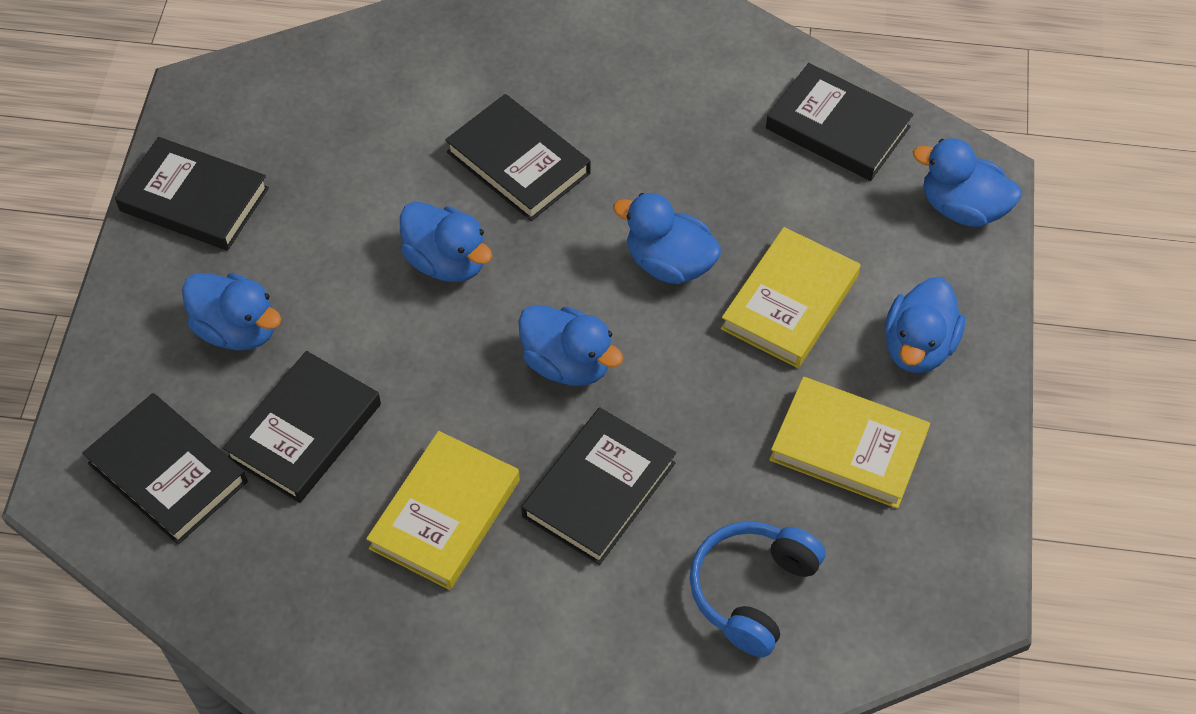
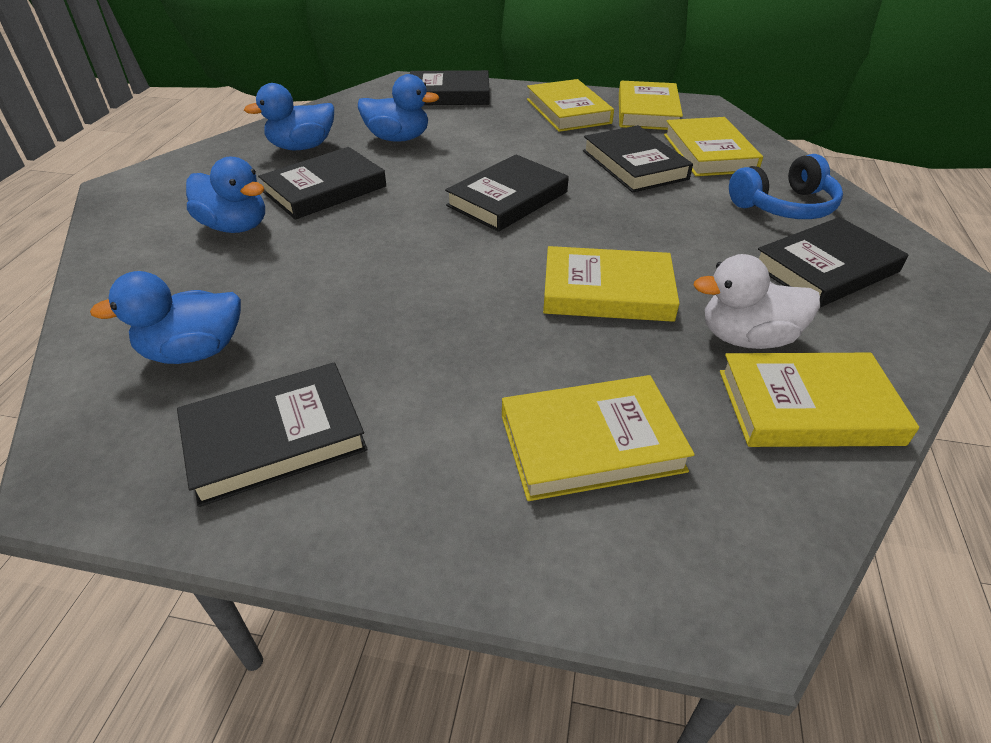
blue duck: 6 -> 4
white duck: 0 -> 1
yellow book: 3 -> 6

